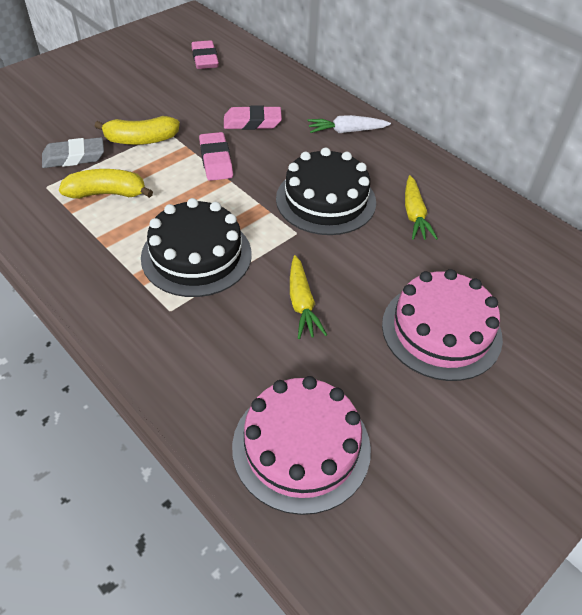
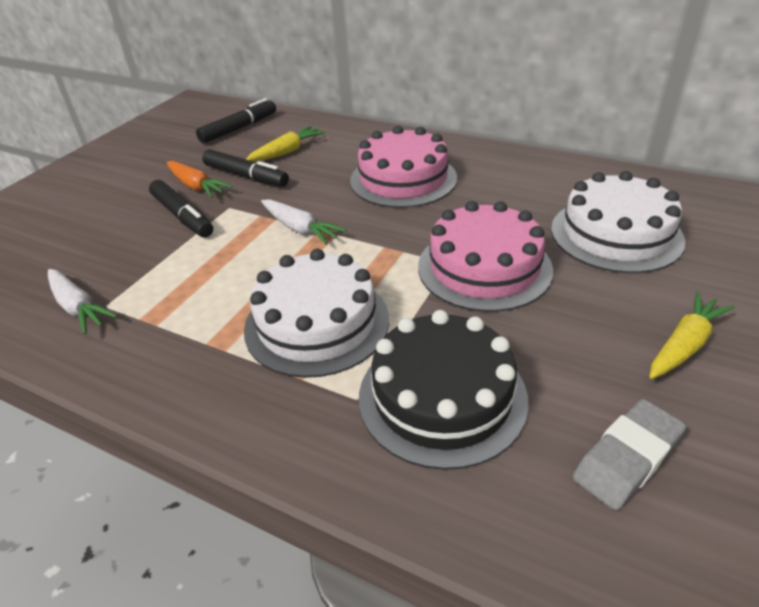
black cake: 2 -> 1
black marker: 0 -> 3
orange carrot: 0 -> 1
pink eraser: 3 -> 0
white cake: 0 -> 2
white carrot: 1 -> 2
yellow banana: 2 -> 0

